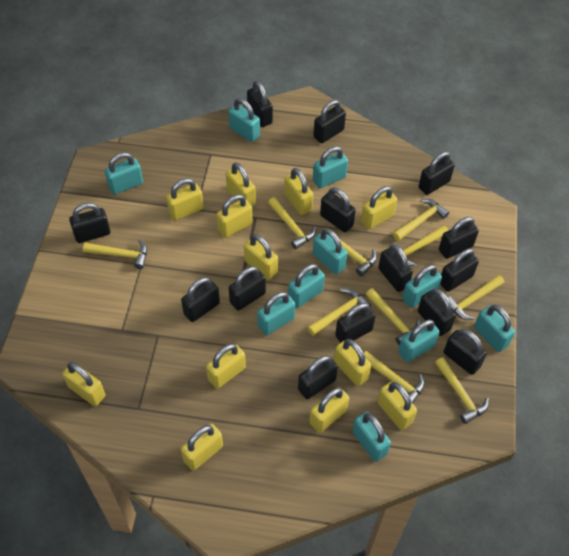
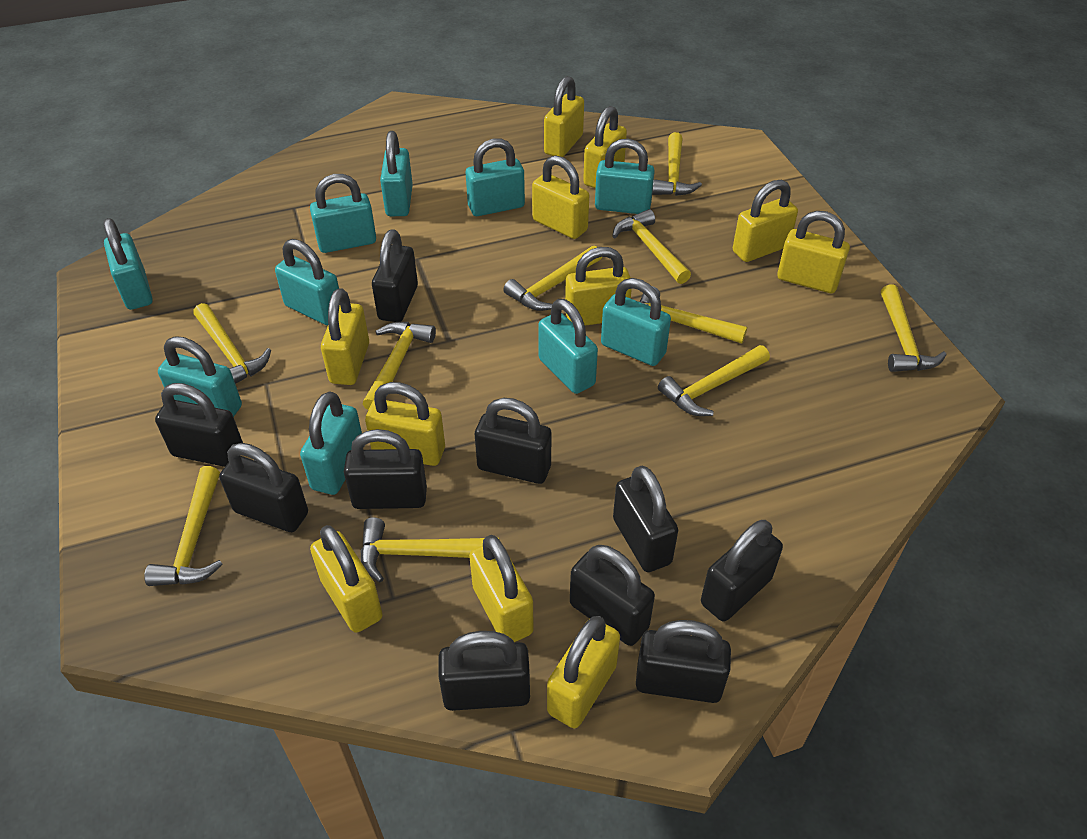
black padlock: 14 -> 10
yellow padlock: 12 -> 11

